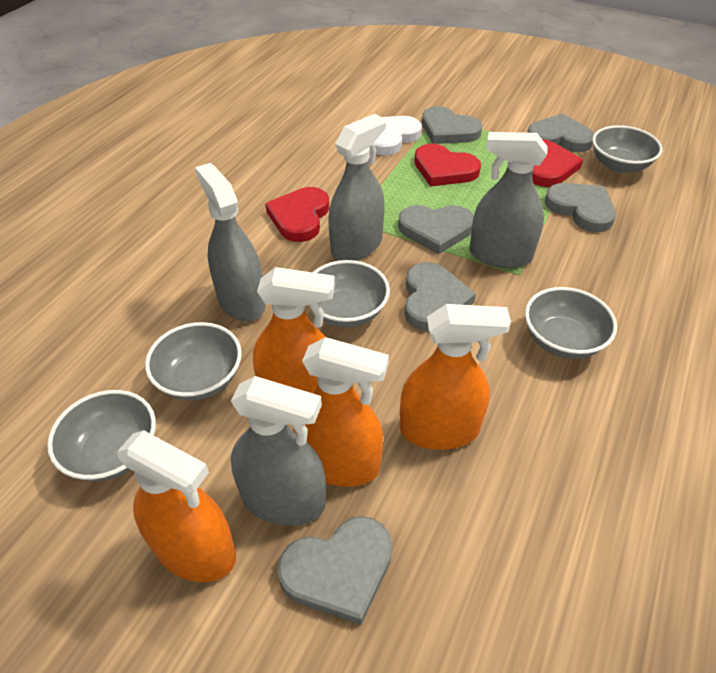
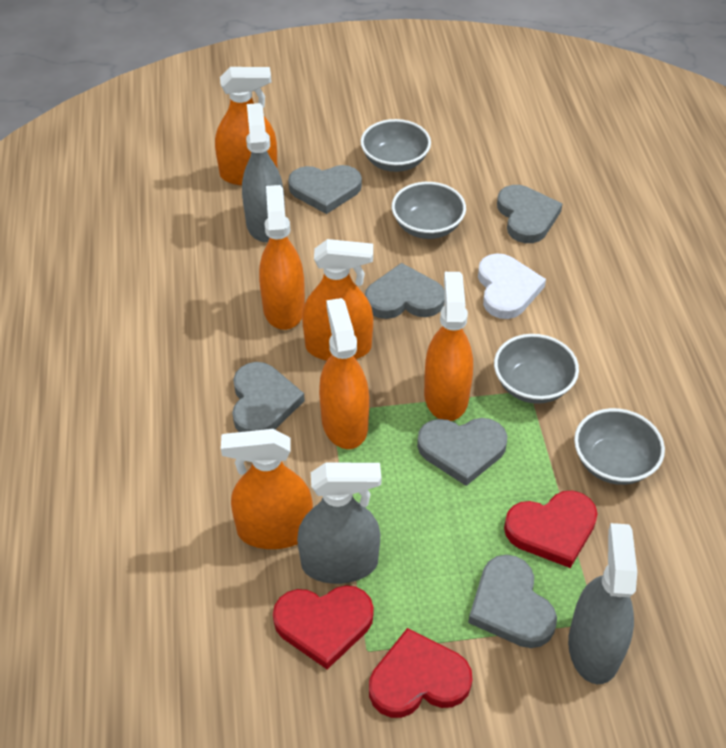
grey bowl: 5 -> 4
grey spray bottle: 4 -> 3
orange spray bottle: 4 -> 6

